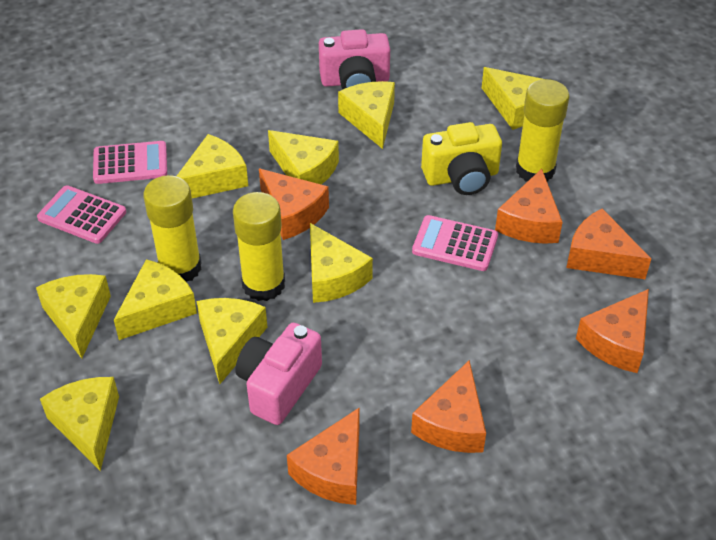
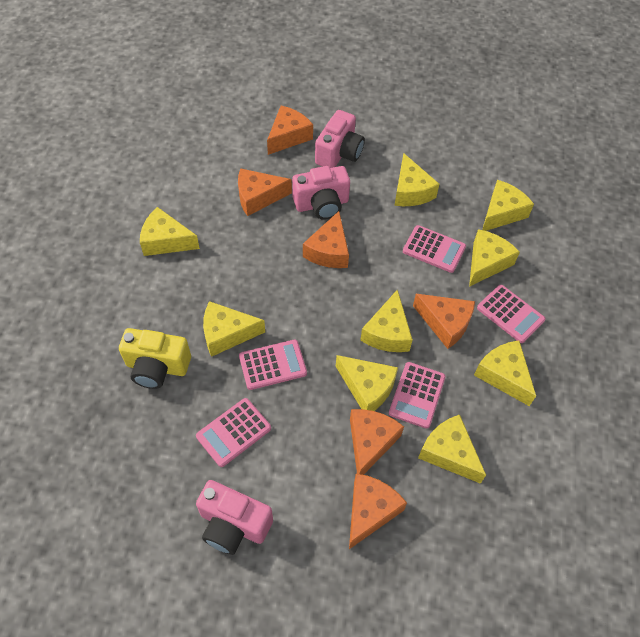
pink calculator: 3 -> 5
pink camera: 2 -> 3
yellow glue stick: 3 -> 0

